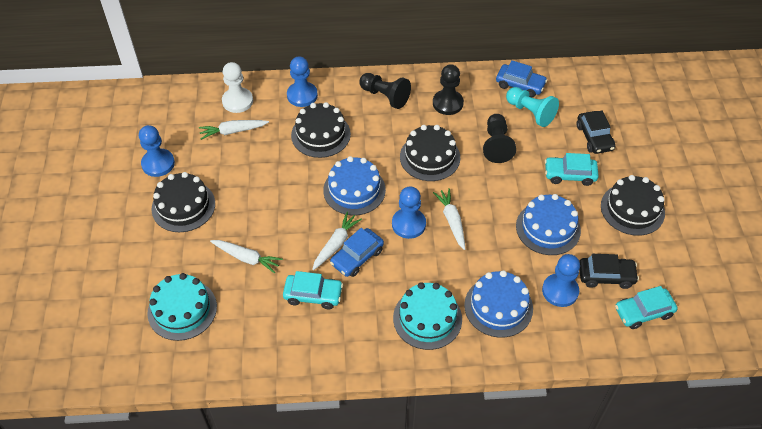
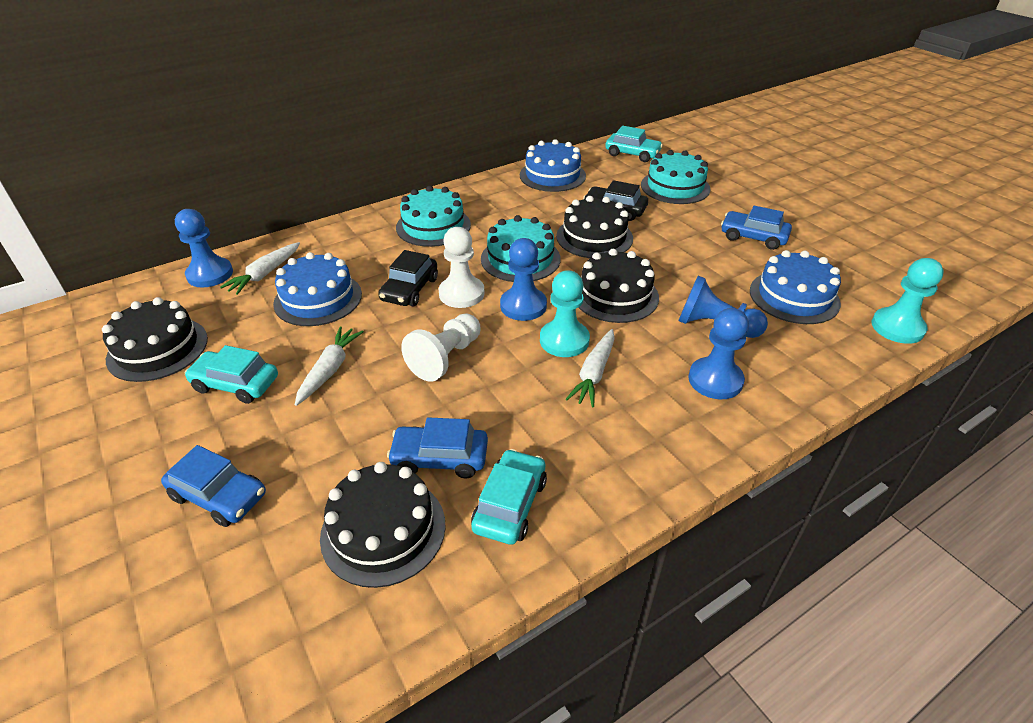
black pawn: 3 -> 0
blue car: 2 -> 3
turquoise cake: 2 -> 3
turquoise pawn: 1 -> 2
white carrot: 4 -> 3
white pawn: 1 -> 2

